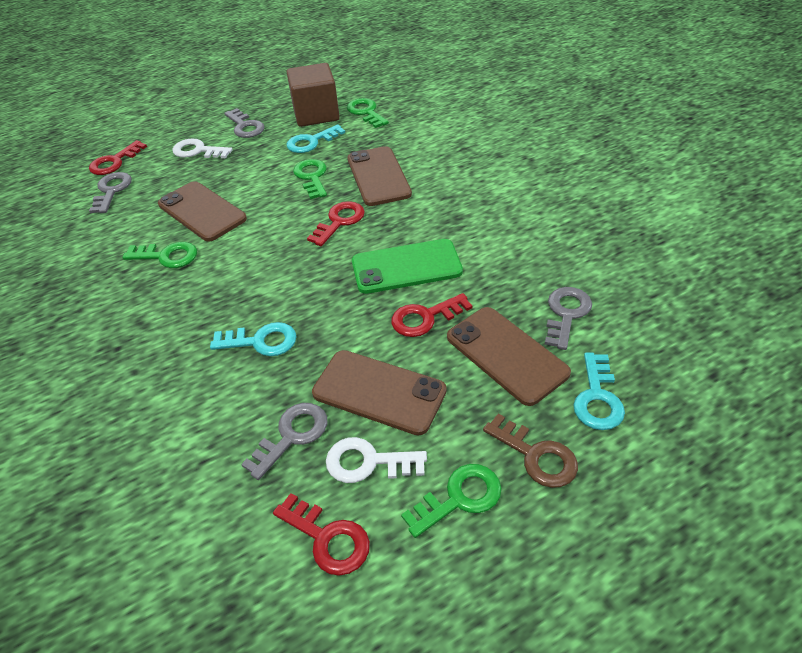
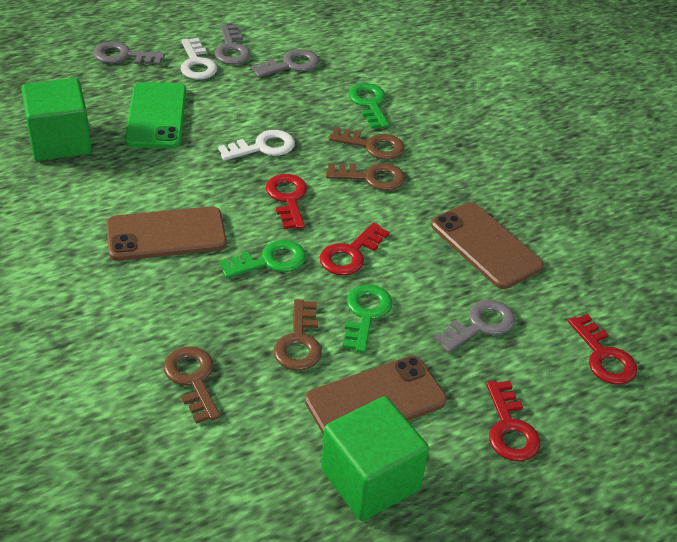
brown cube: 1 -> 0
brown key: 1 -> 4
brown phone: 4 -> 3
green cube: 0 -> 2
green key: 4 -> 3
turquoise key: 3 -> 0

